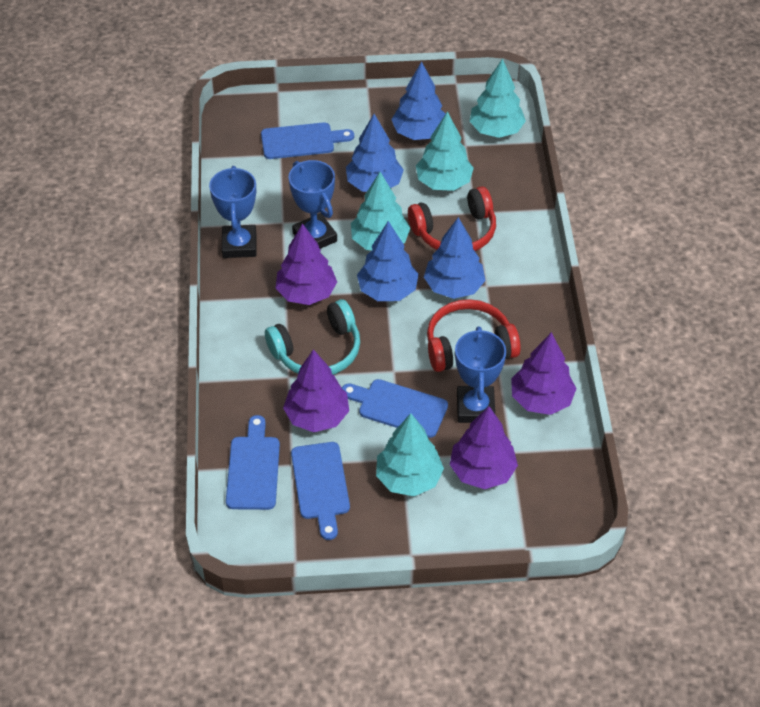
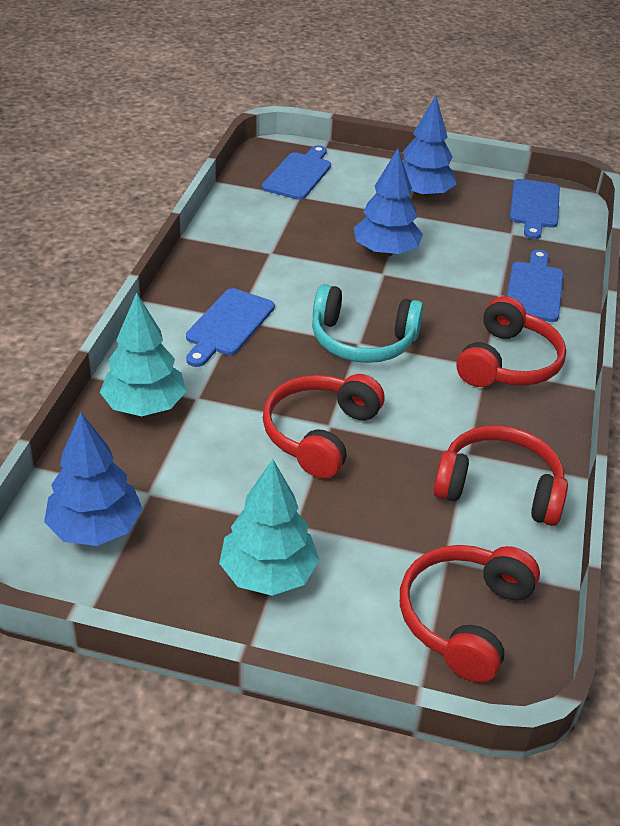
blue tree: 4 -> 3
blue trophy: 3 -> 0
purple tree: 4 -> 0
red headphones: 2 -> 4
turquoise tree: 4 -> 2

